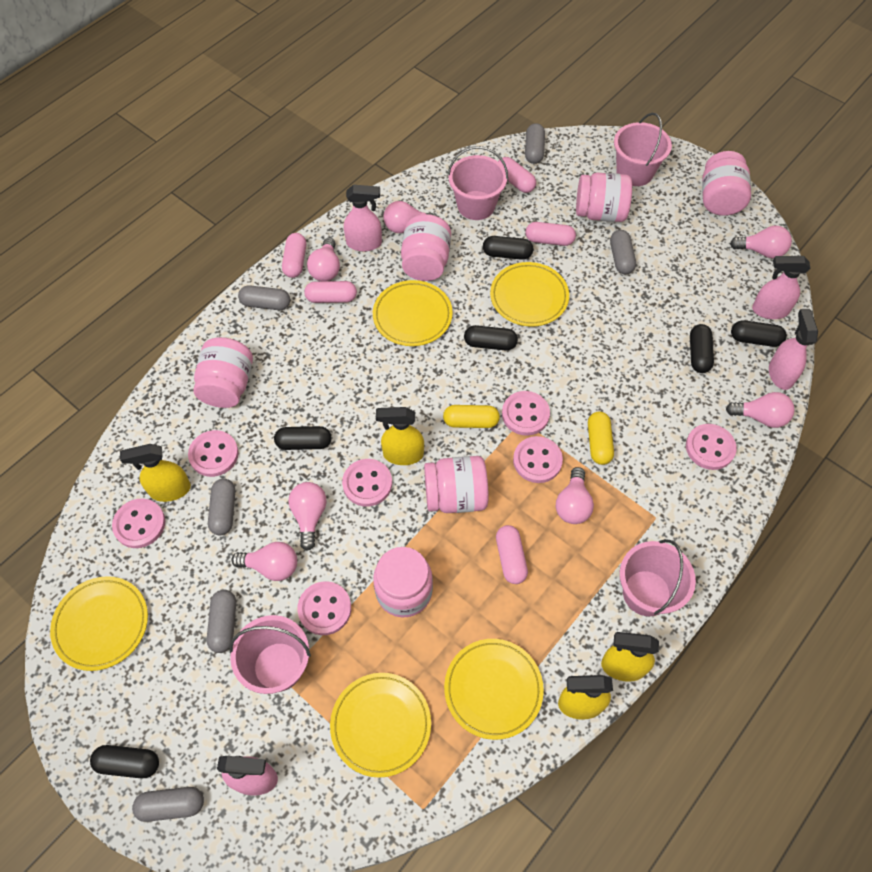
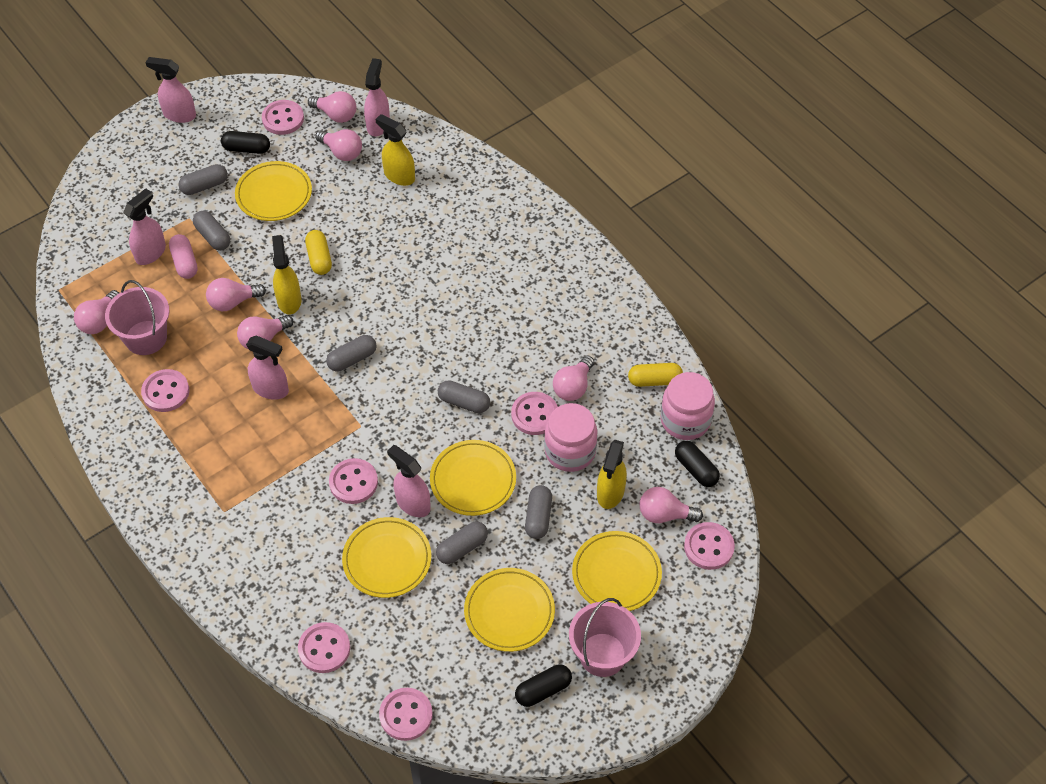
black capsule: 6 -> 3
pink bucket: 4 -> 2
pink capsule: 5 -> 1
pink jar: 6 -> 2
pink spray bottle: 4 -> 5
yellow spray bottle: 4 -> 3

